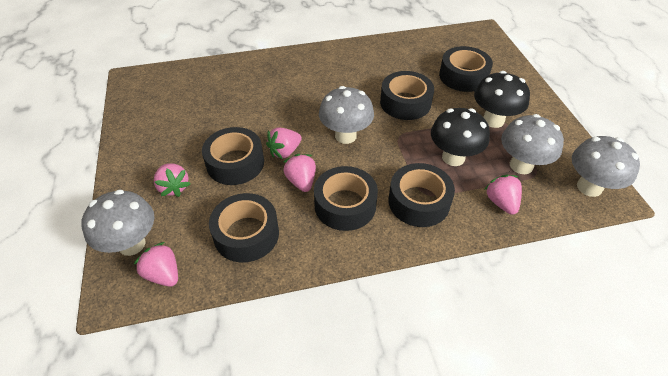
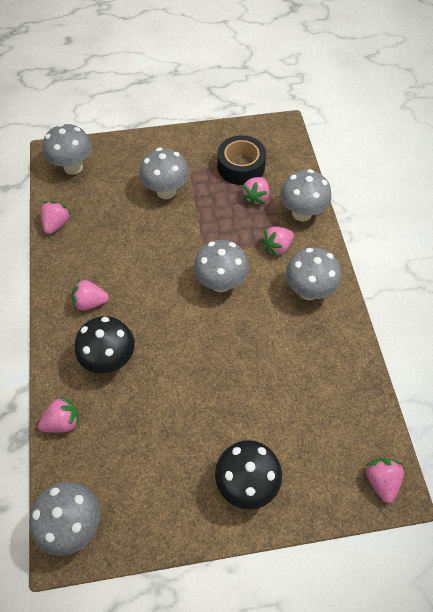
black tape: 6 -> 1
grey mushroom: 4 -> 6
pink strawberry: 5 -> 6

